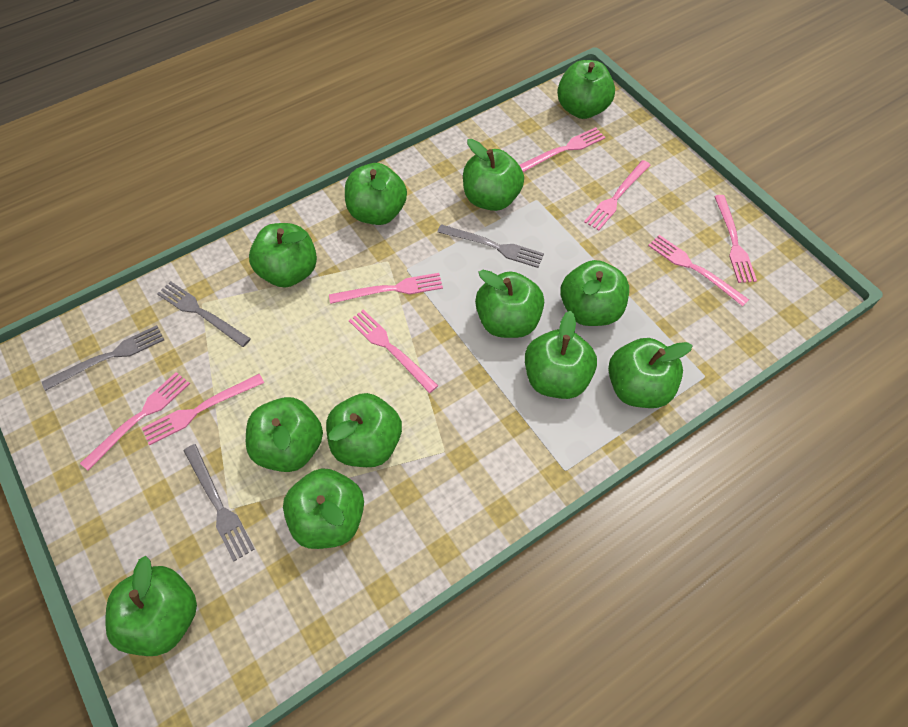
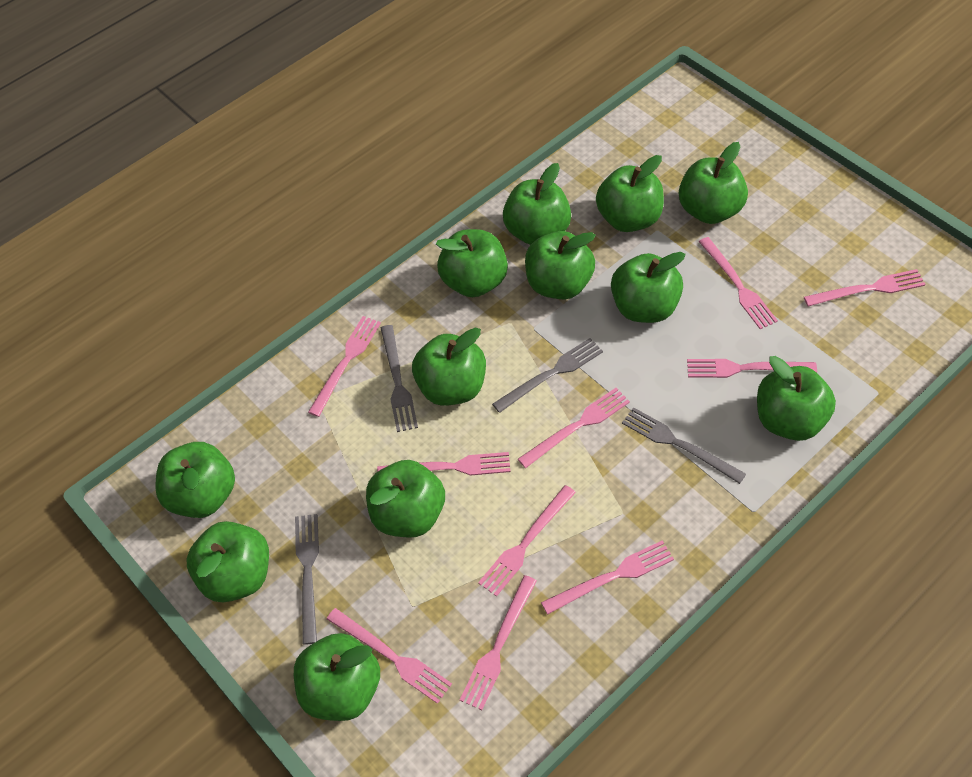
pink fork: 8 -> 10

